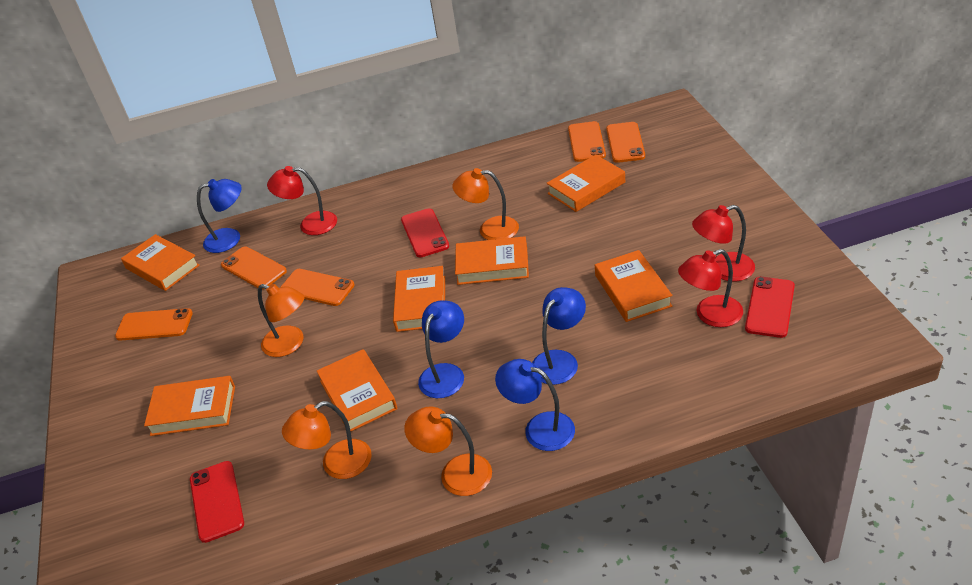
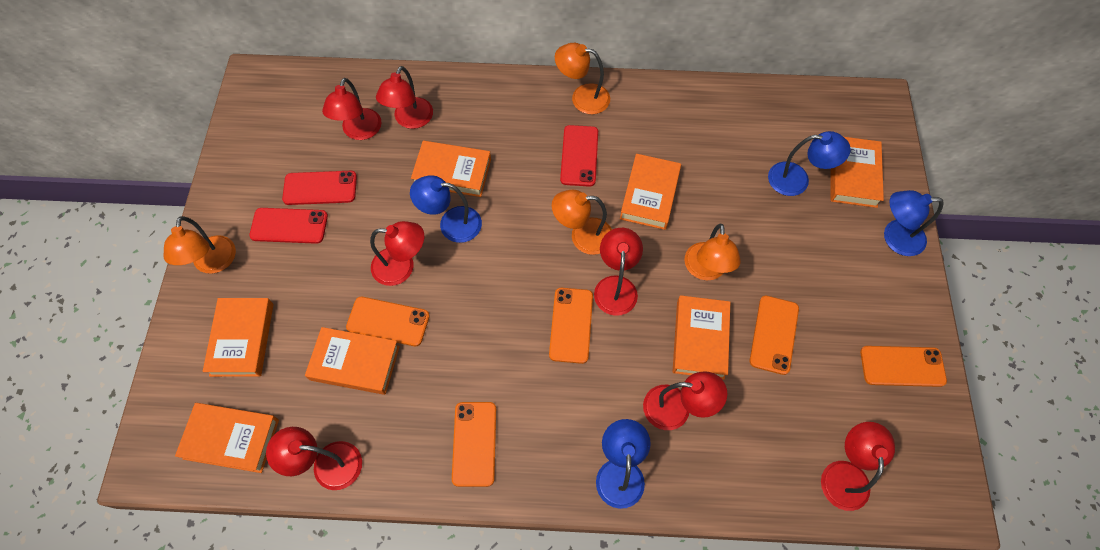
red lamp: 3 -> 7

